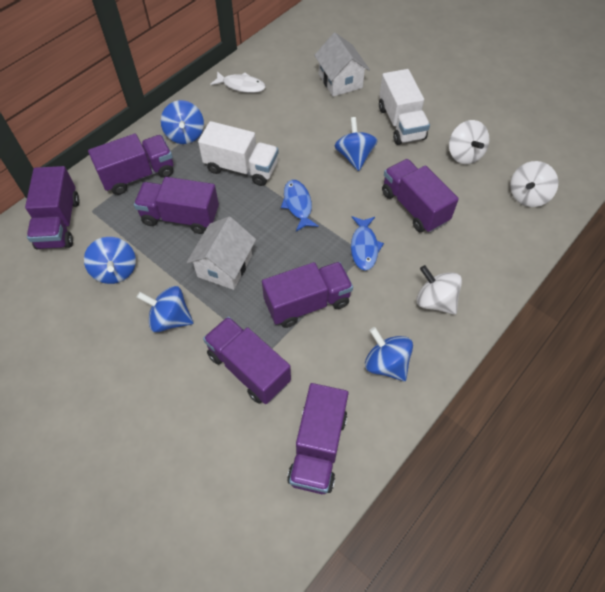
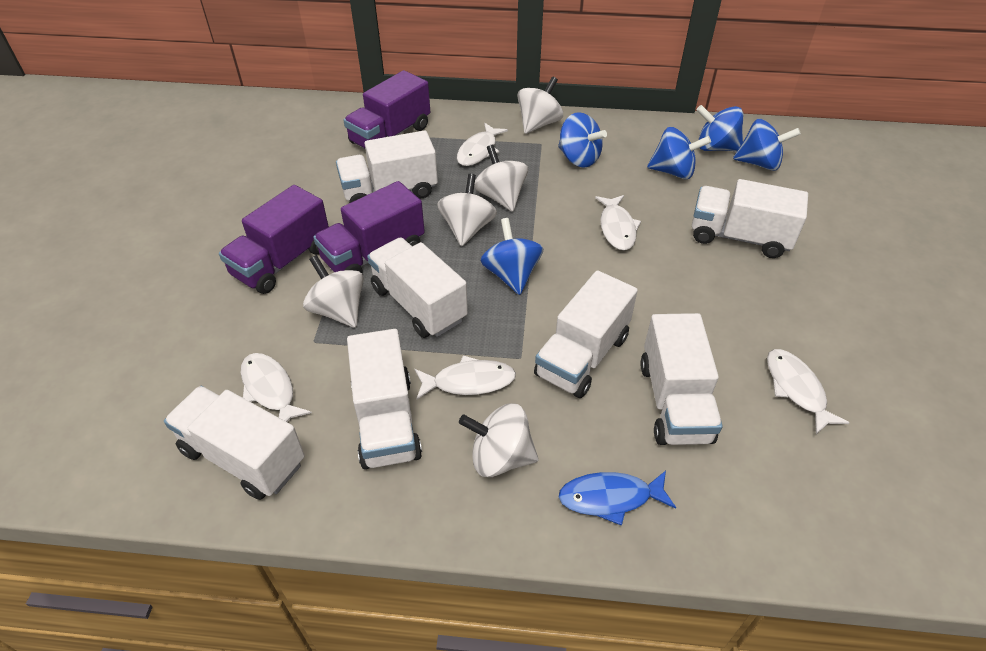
blue fish: 2 -> 1
purple truck: 7 -> 3
white fish: 1 -> 5
white house: 2 -> 0
white spinning top: 3 -> 5
white truck: 2 -> 7

